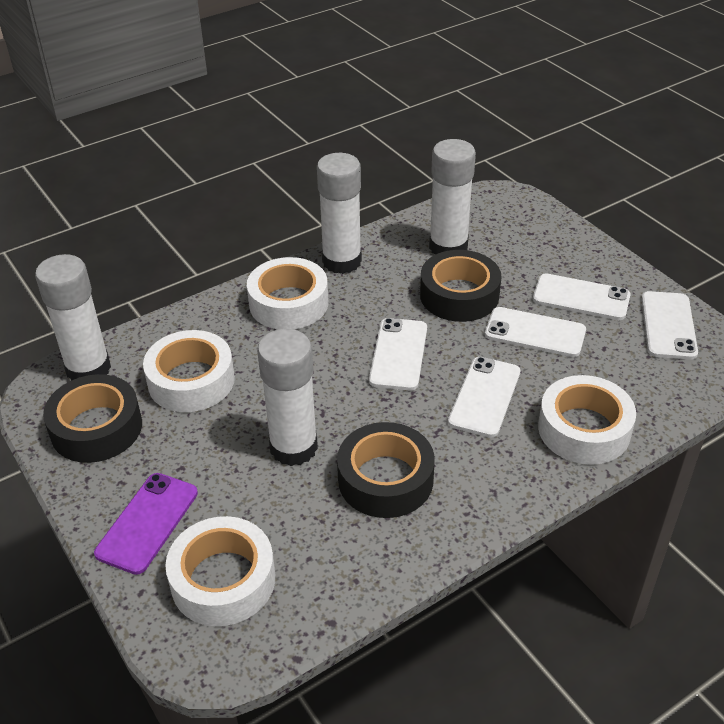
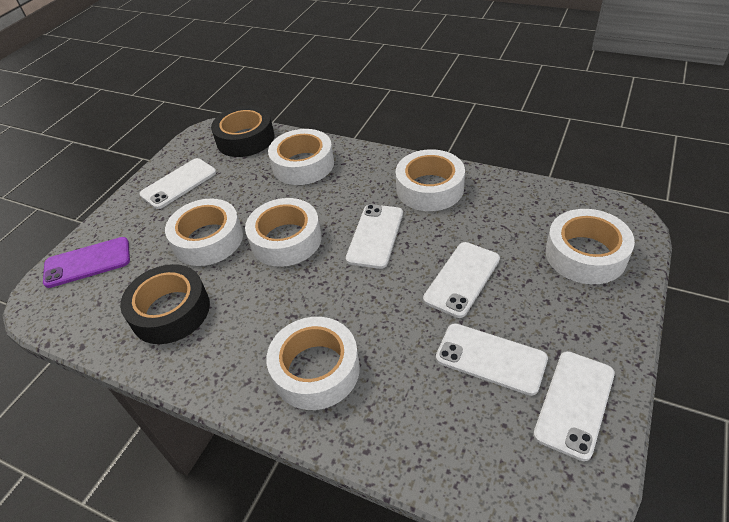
black tape: 3 -> 2
white glue stick: 4 -> 0
white tape: 4 -> 6

